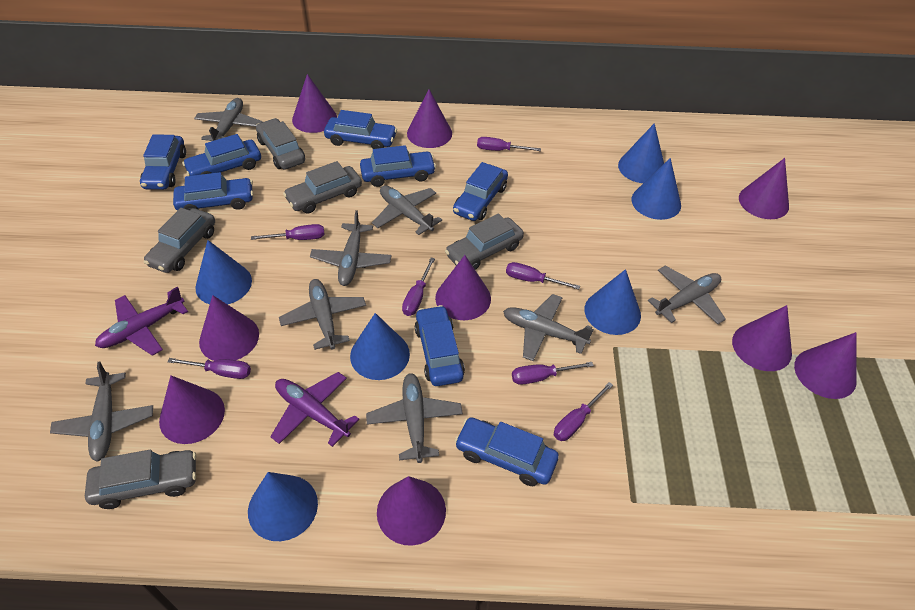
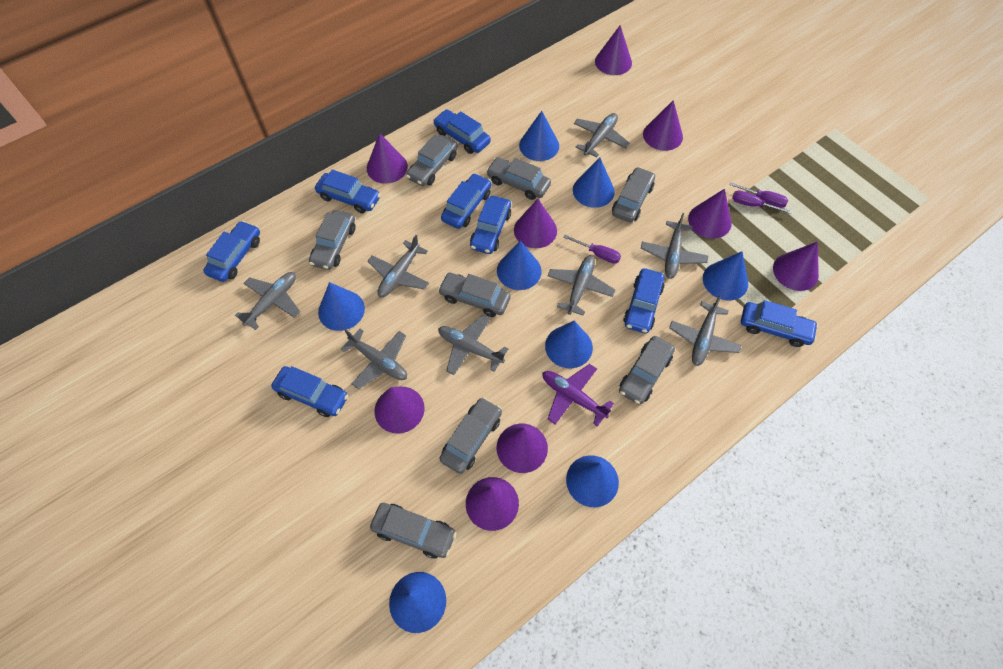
blue cone: 6 -> 8
grey car: 5 -> 8
purple plane: 2 -> 1
purple screwdriver: 7 -> 3

